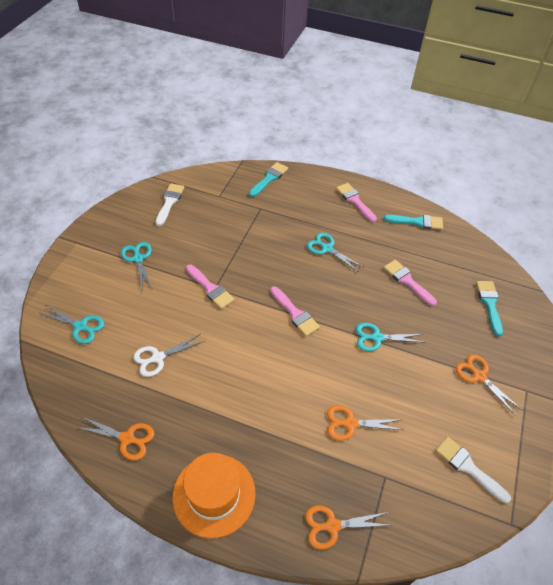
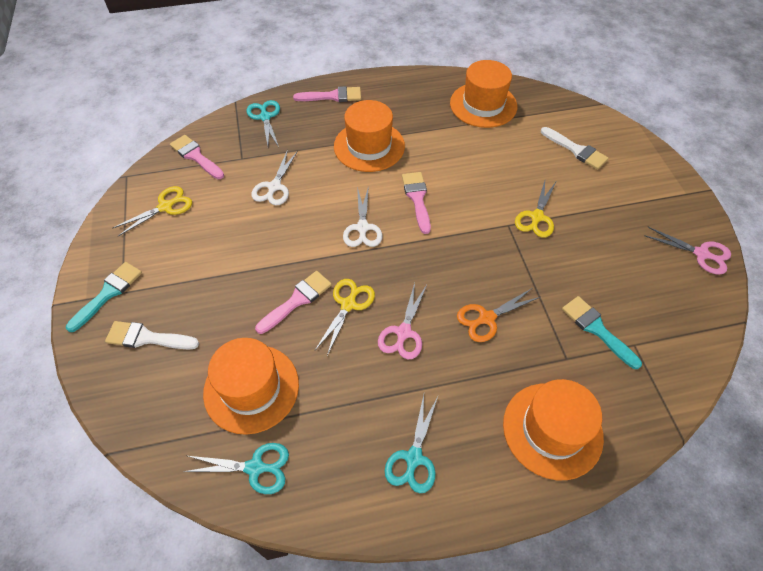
orange hat: 1 -> 4
orange scissors: 4 -> 1
pink scissors: 0 -> 2
turquoise brush: 3 -> 2
turquoise scissors: 4 -> 3
white scissors: 1 -> 2
yellow scissors: 0 -> 3

